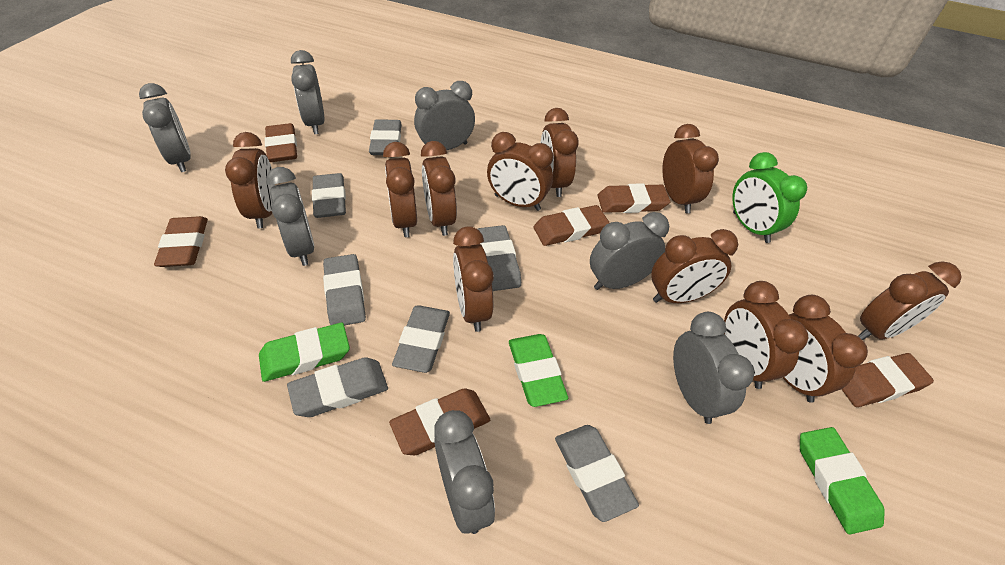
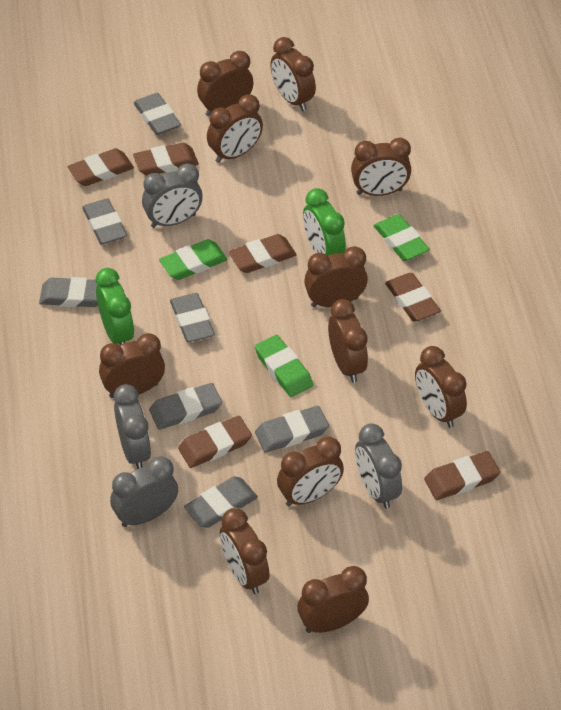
green clock: 1 -> 2
grey clock: 7 -> 4

